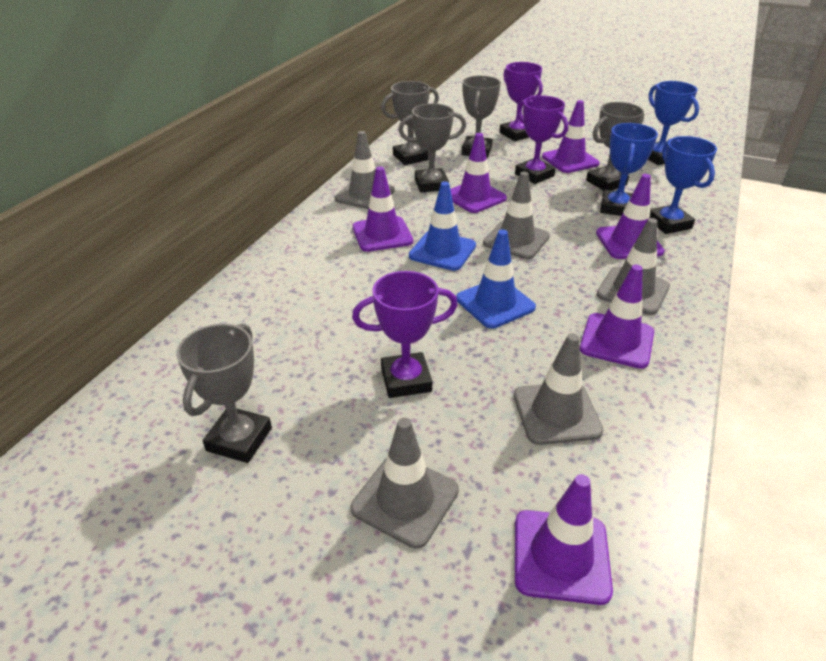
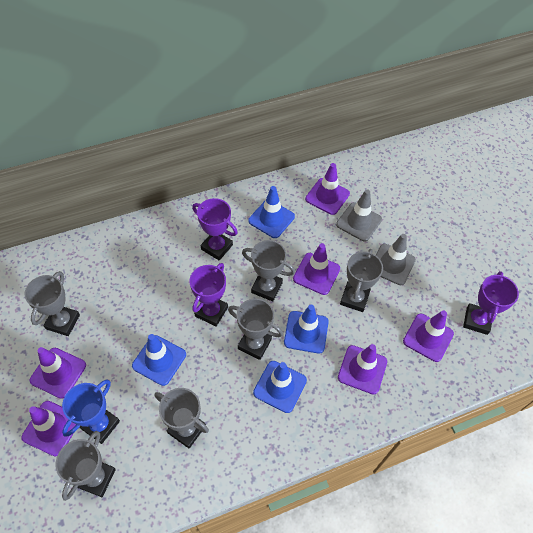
blue traffic cone: 2 -> 4
blue trophy: 3 -> 1
grey traffic cone: 5 -> 2
grey trophy: 5 -> 6

